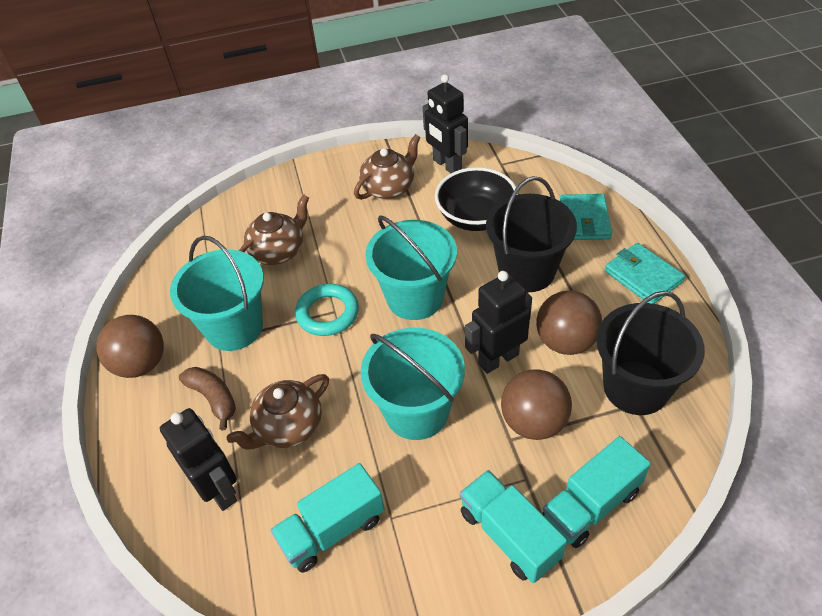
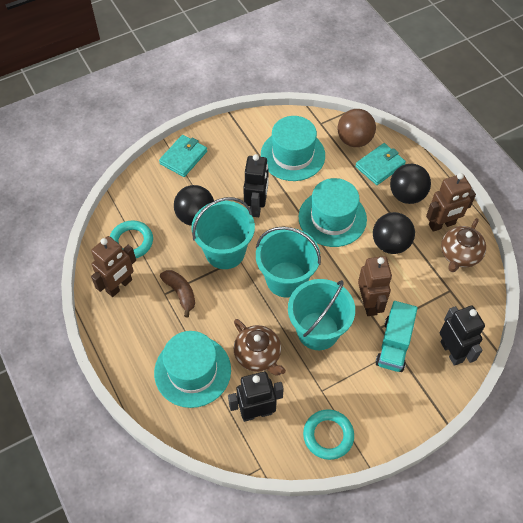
black ball: 0 -> 3
black bowl: 1 -> 0
black bucket: 2 -> 0
brown ball: 3 -> 1
brown robot: 0 -> 3
brown teapot: 3 -> 2
turquoise hat: 0 -> 3
turquoise ring: 1 -> 2
turquoise truck: 3 -> 1

